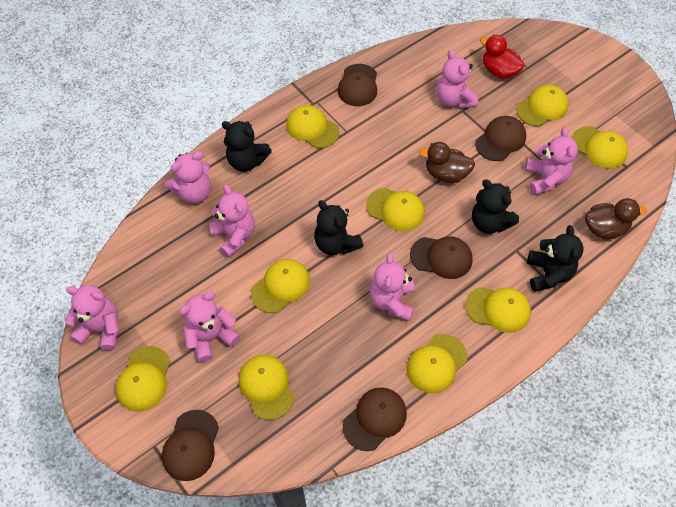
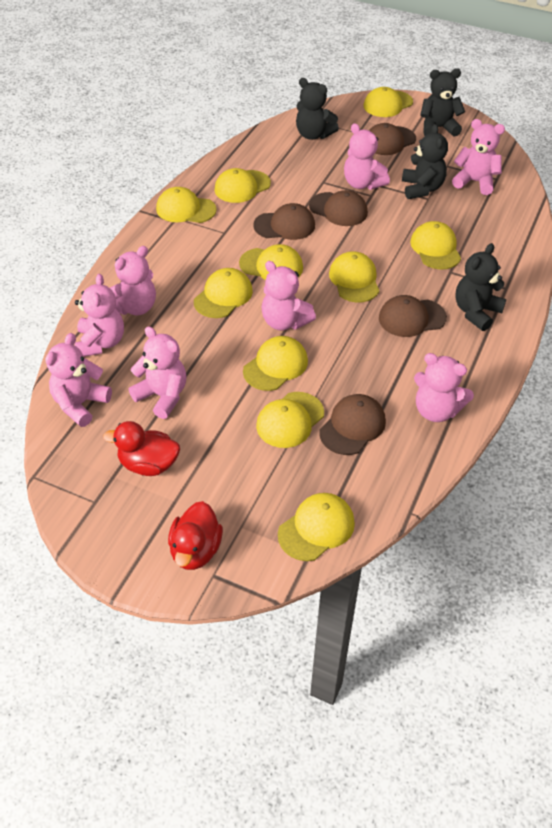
brown duck: 2 -> 0
pink teddy bear: 7 -> 8
red duck: 1 -> 2
yellow cap: 9 -> 10

